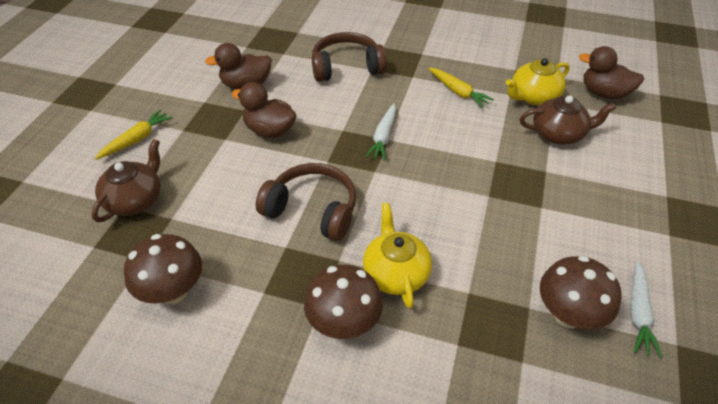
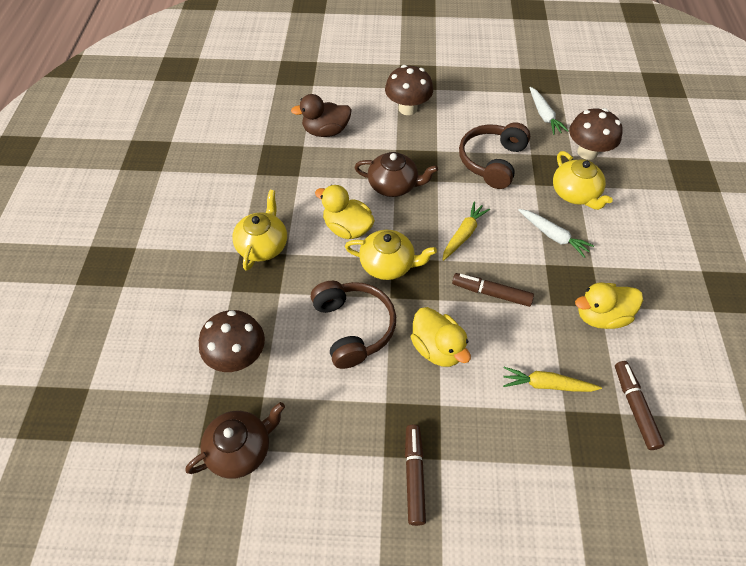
brown duck: 3 -> 1
brown marker: 0 -> 3
yellow duck: 0 -> 3
yellow teapot: 2 -> 3

